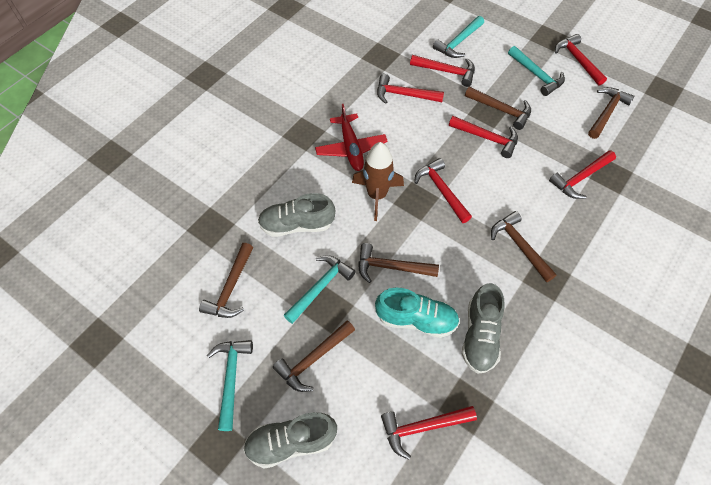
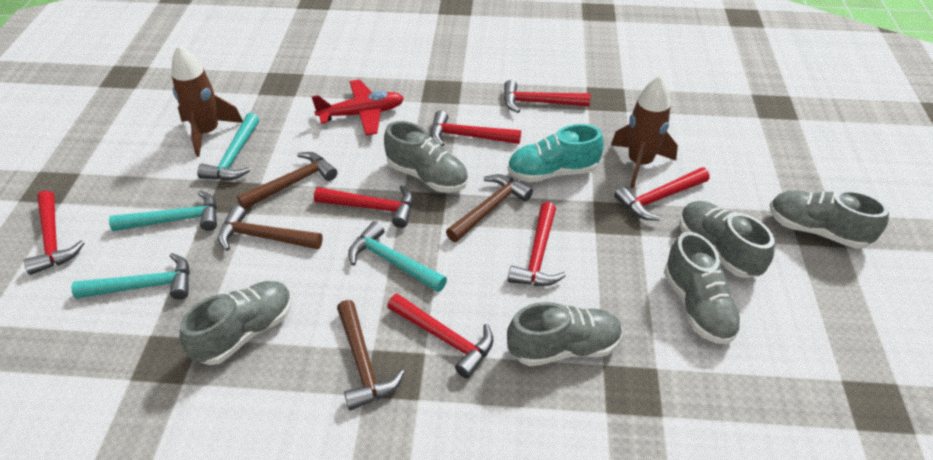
brown hammer: 6 -> 4
brown rocket: 1 -> 2
grey shoe: 3 -> 6

